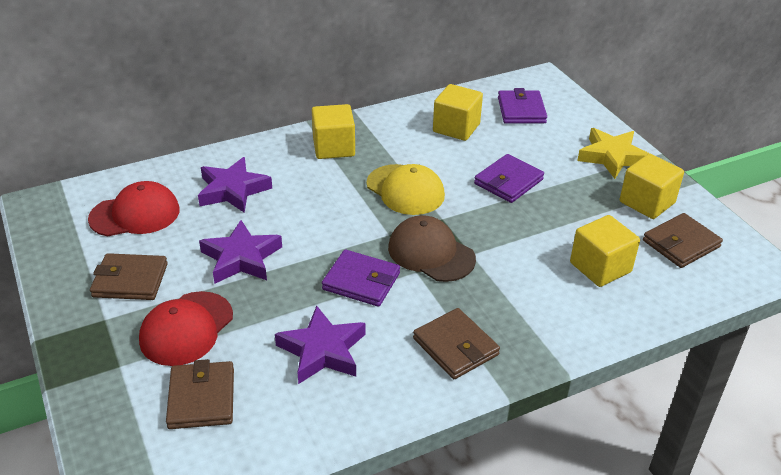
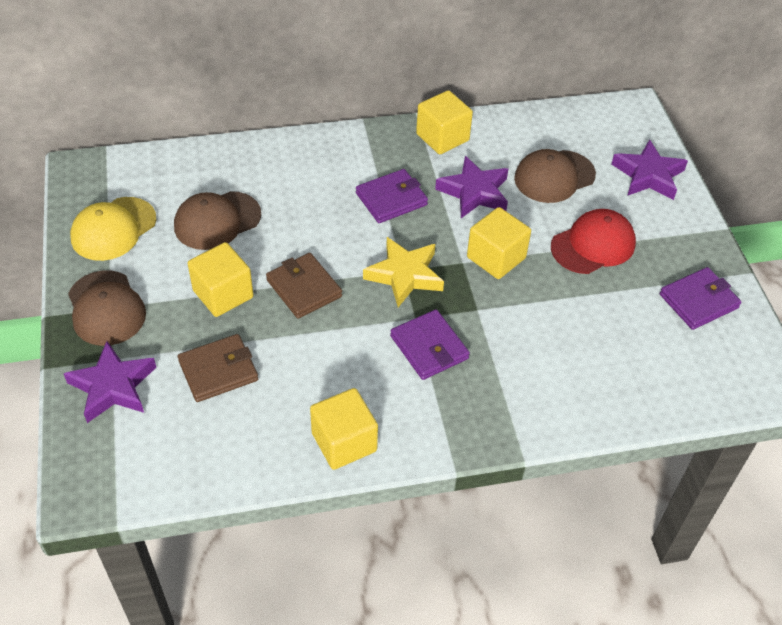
brown cap: 1 -> 3
brown wallet: 4 -> 2
red cap: 2 -> 1

